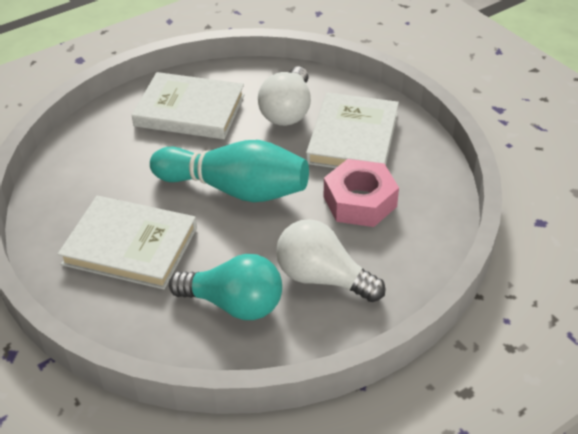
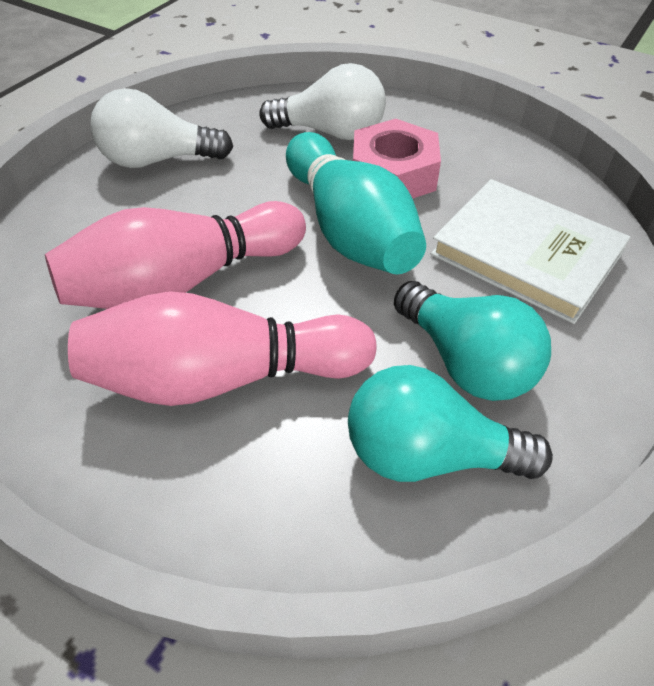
pink bowling pin: 0 -> 2
turquoise light bulb: 1 -> 2
white book: 3 -> 1

